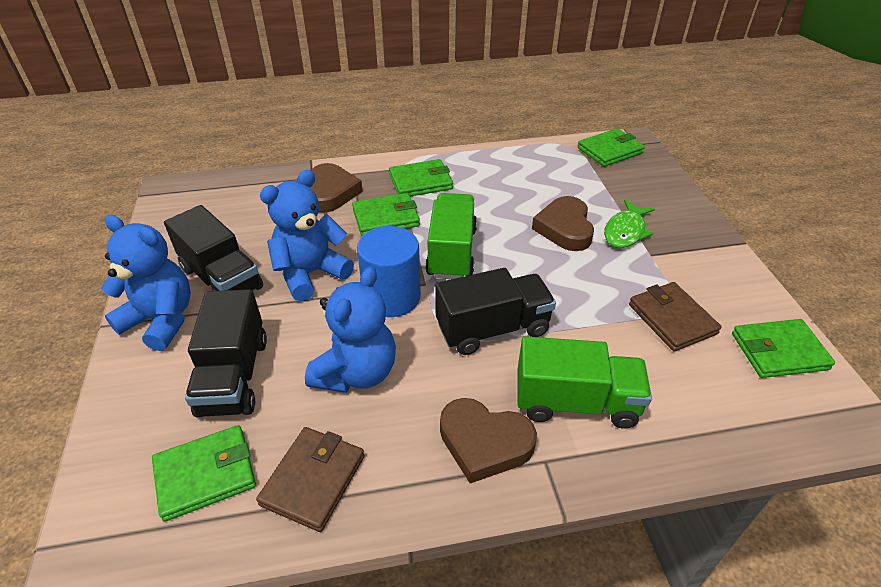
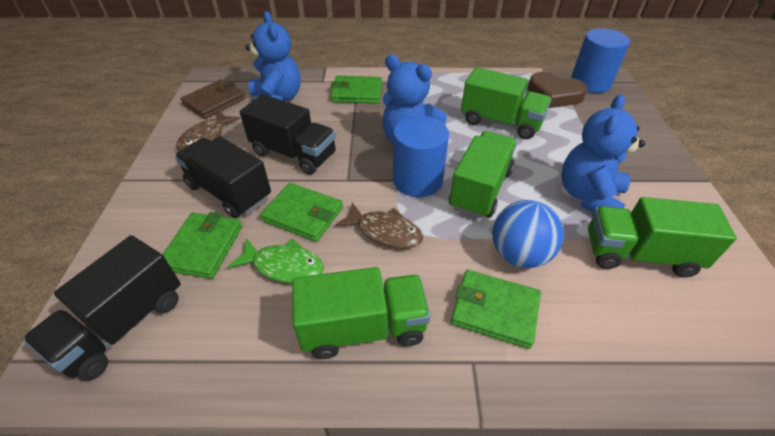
blue ball: 0 -> 1
blue cylinder: 1 -> 2
brown fish: 0 -> 2
brown heart: 3 -> 1
brown wallet: 2 -> 1
green truck: 2 -> 4
green wallet: 5 -> 4

